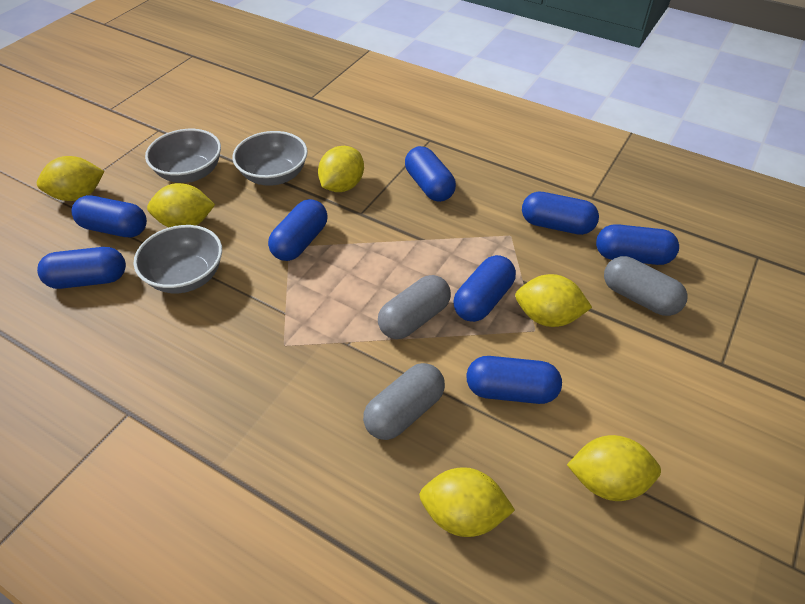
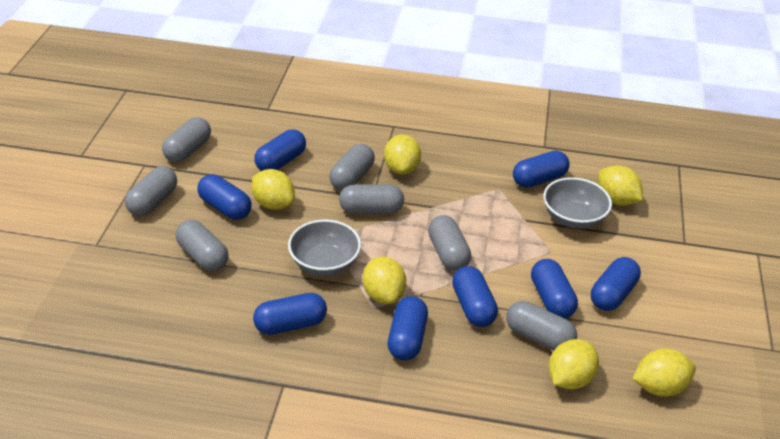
grey bowl: 3 -> 2
grey capsule: 3 -> 7

